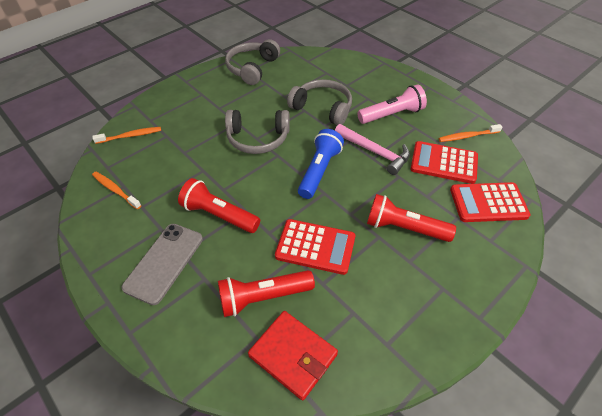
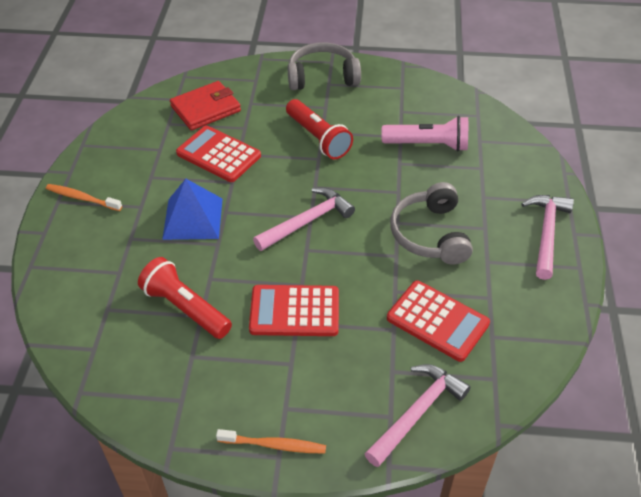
blue flashlight: 1 -> 0
blue pyramid: 0 -> 1
grey headphones: 3 -> 2
grey phone: 1 -> 0
orange toothbrush: 3 -> 2
pink hammer: 1 -> 3
red flashlight: 3 -> 2

